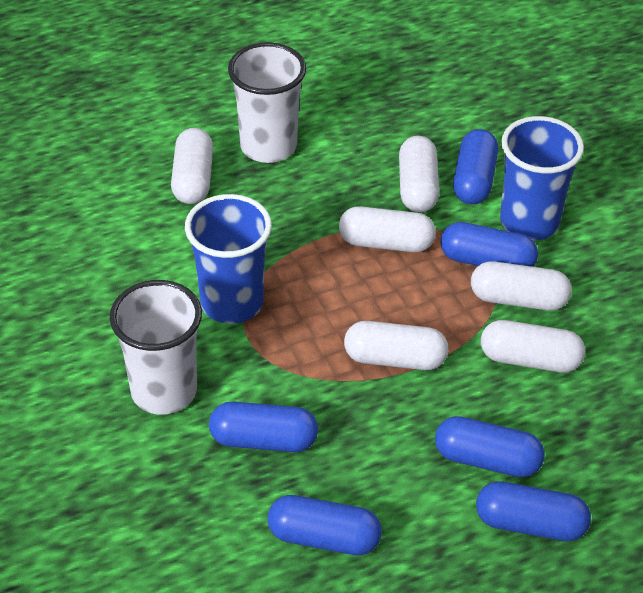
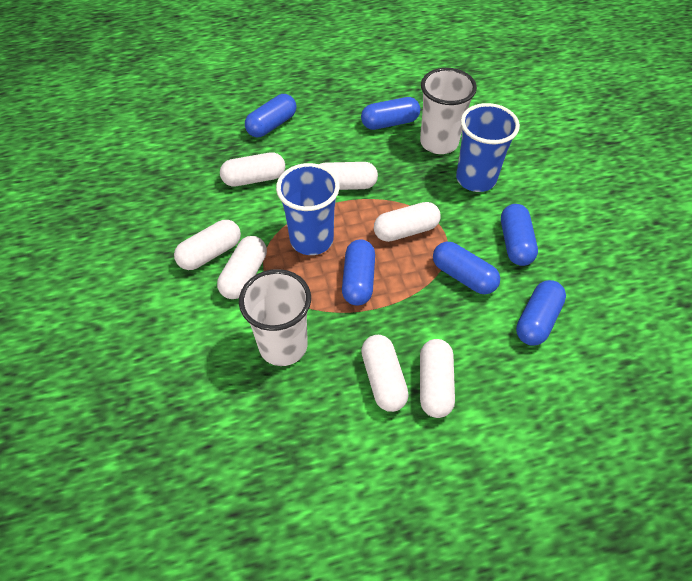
white capsule: 6 -> 7

